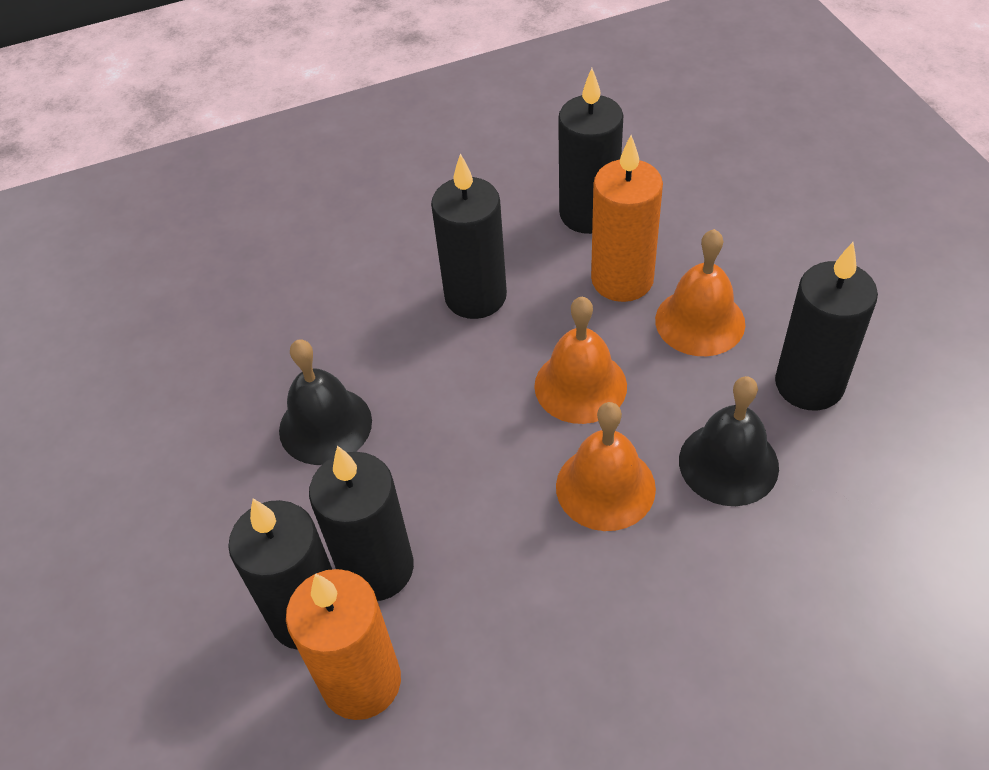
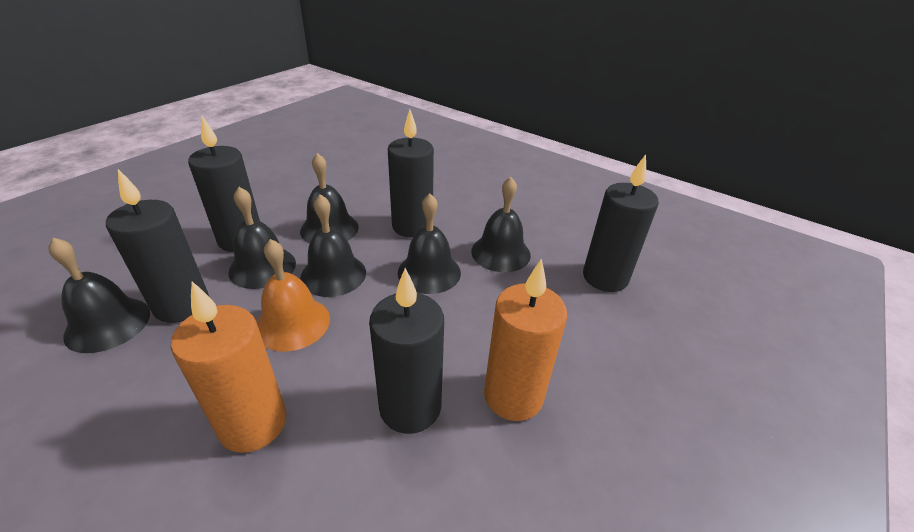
black bell: 2 -> 6
orange bell: 3 -> 1

